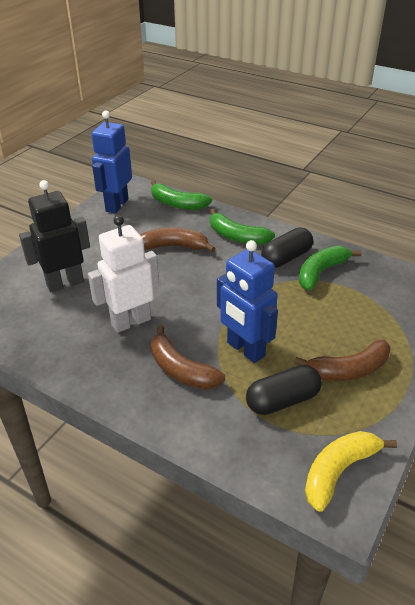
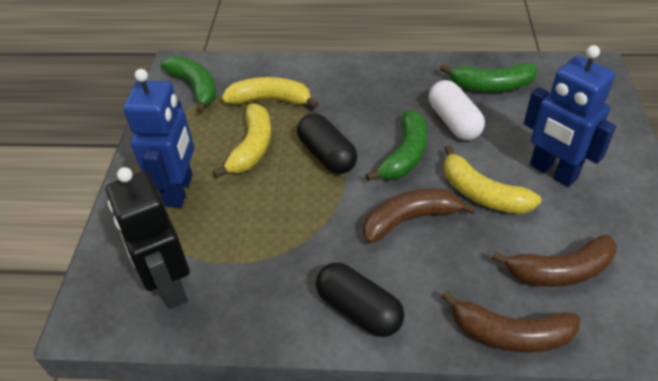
white capsule: 0 -> 1
white robot: 1 -> 0
yellow banana: 1 -> 3

